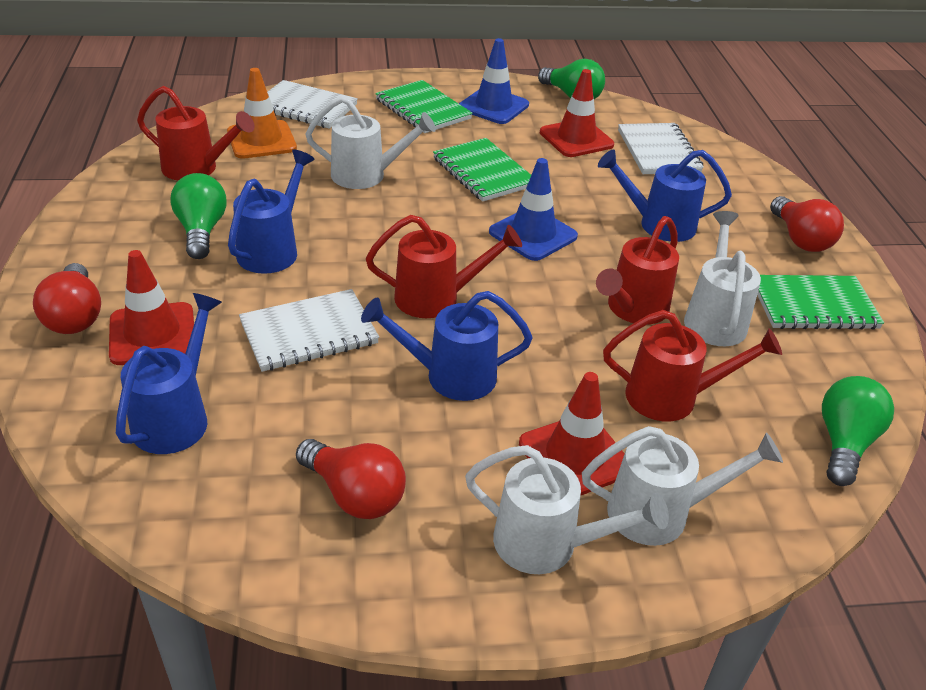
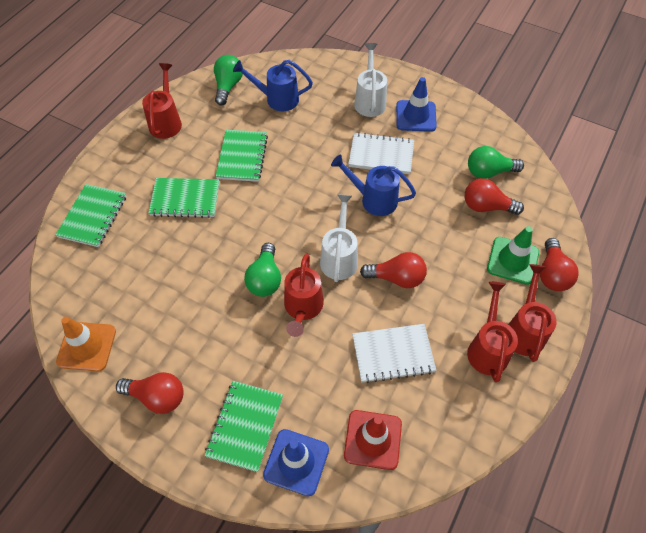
blue watering can: 4 -> 2
green notebook: 3 -> 4
green traffic cone: 0 -> 1
red light bulb: 3 -> 4
red traffic cone: 3 -> 1
white notebook: 3 -> 2
white watering can: 4 -> 2

